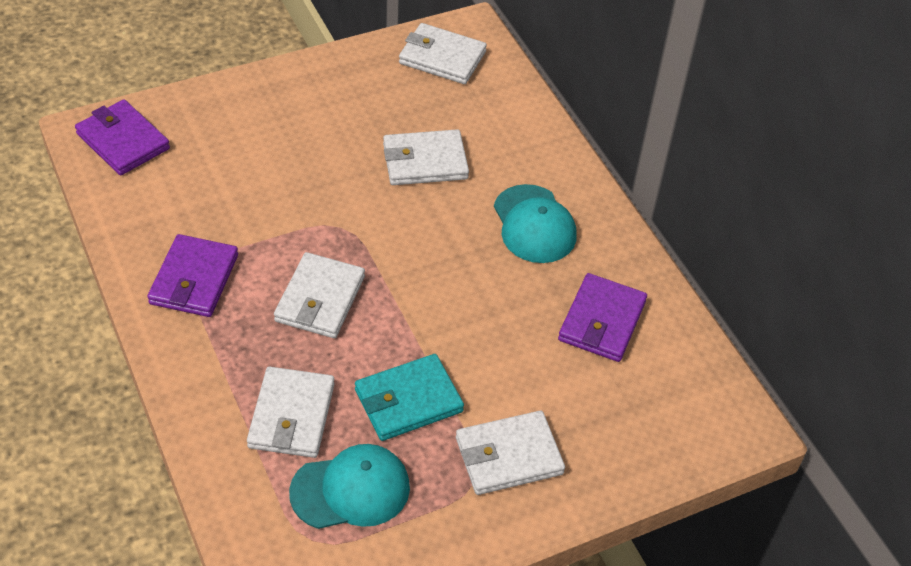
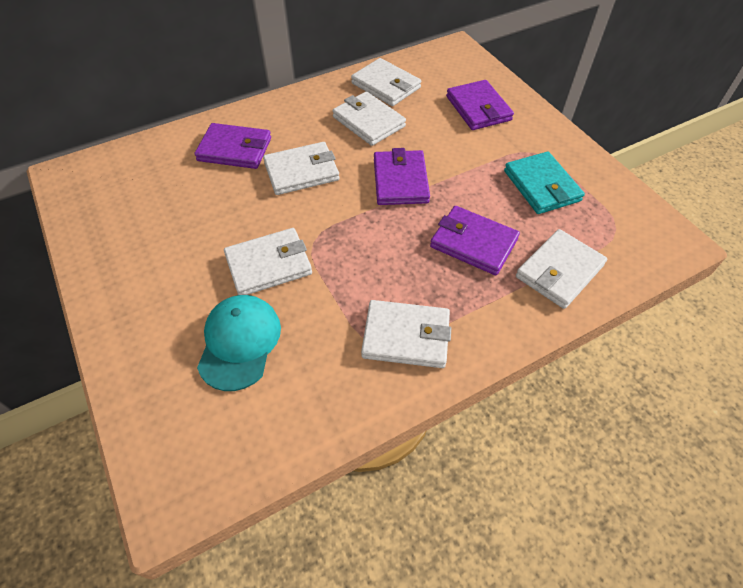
purple wallet: 3 -> 4
turquoise cap: 2 -> 1
white wallet: 5 -> 6

